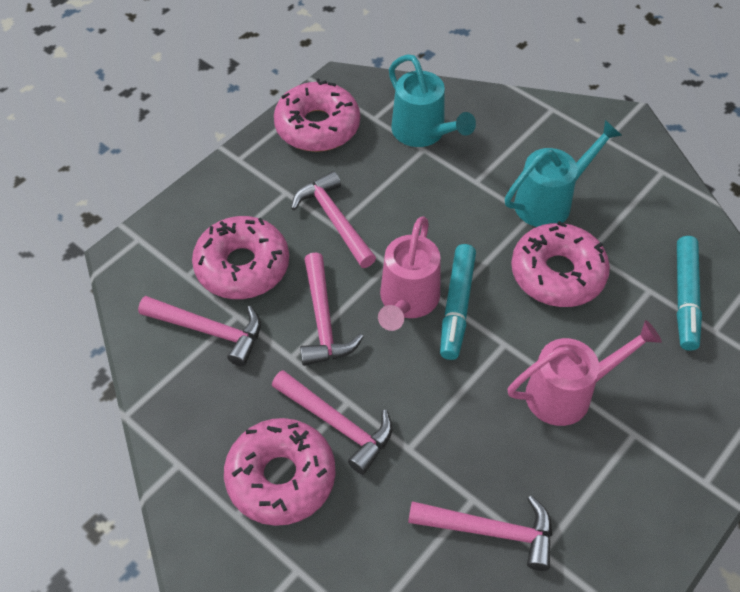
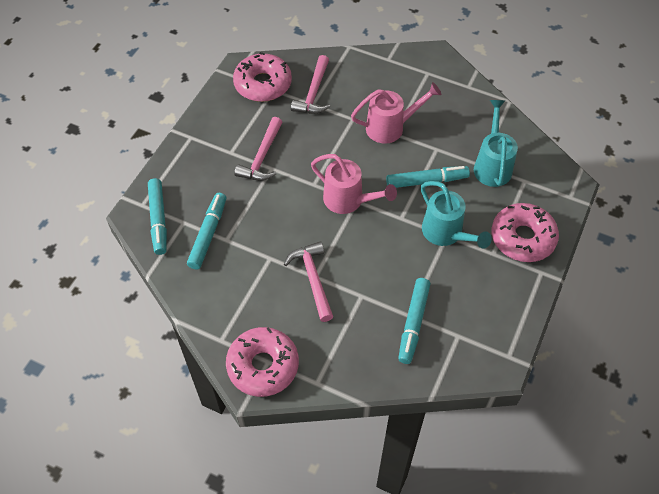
pink donut: 4 -> 3
pink hammer: 5 -> 3
turquoise marker: 2 -> 4

